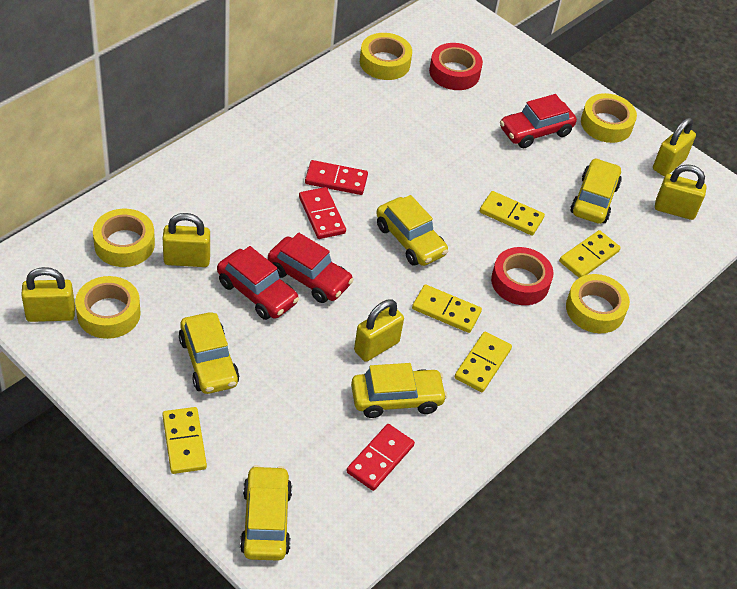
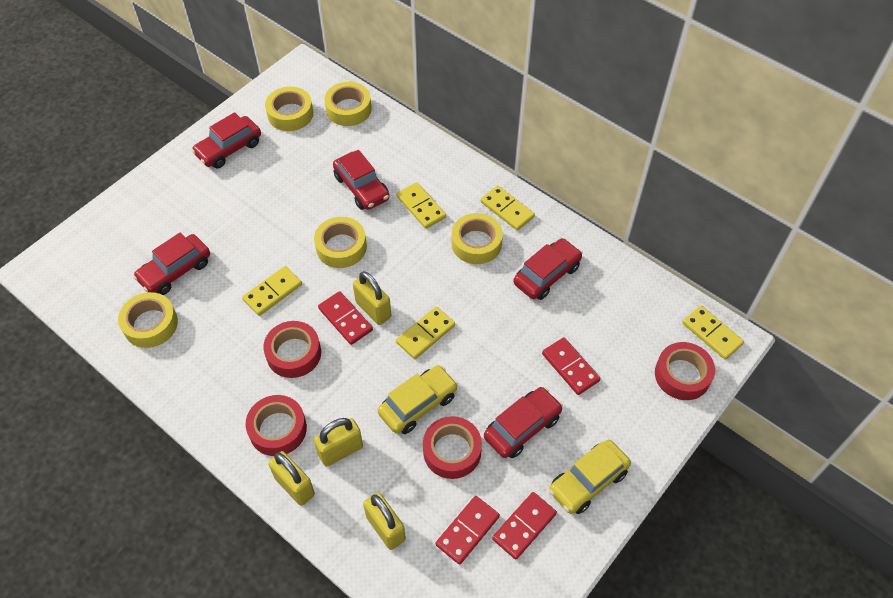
red car: 3 -> 5
red domino: 3 -> 4
red tape: 2 -> 4
yellow car: 5 -> 2
yellow padlock: 5 -> 4

